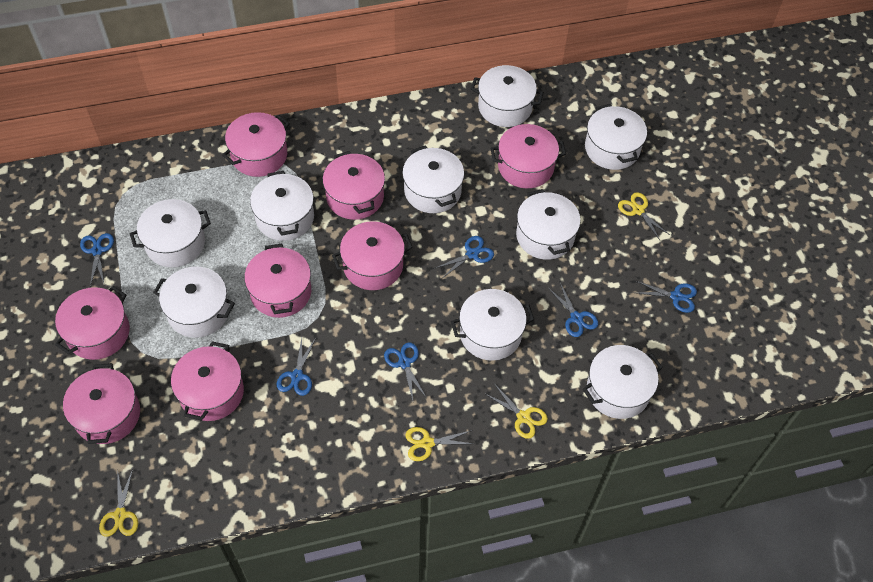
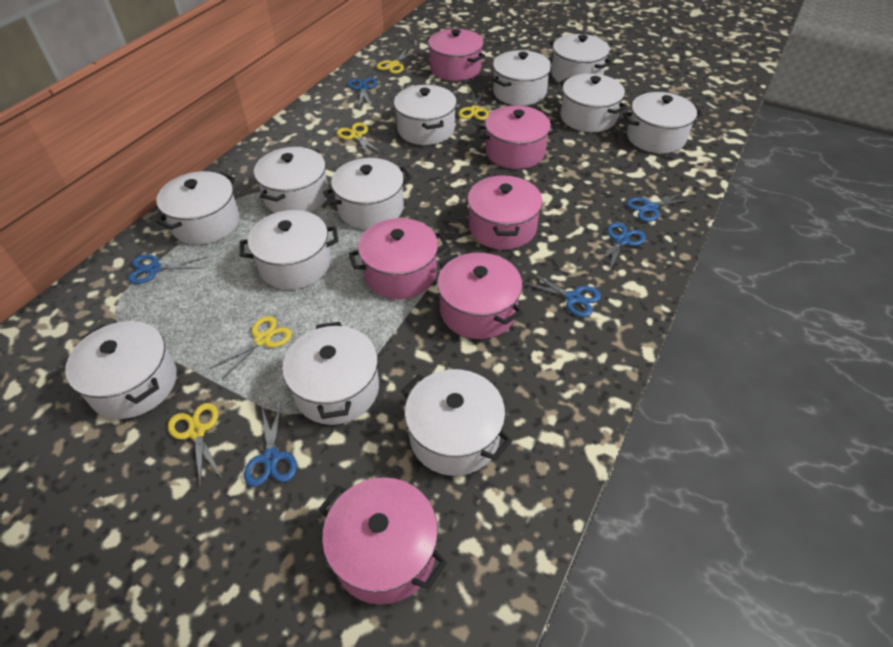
pink pot: 8 -> 6
white pot: 9 -> 12
yellow scissors: 4 -> 5

